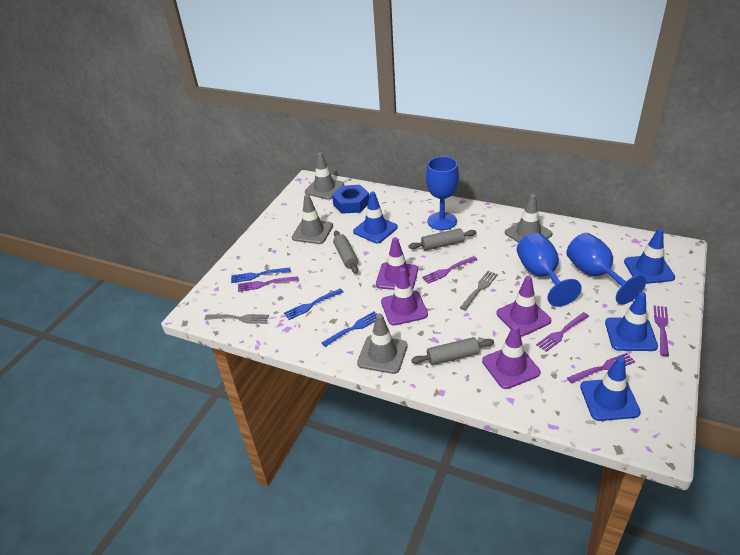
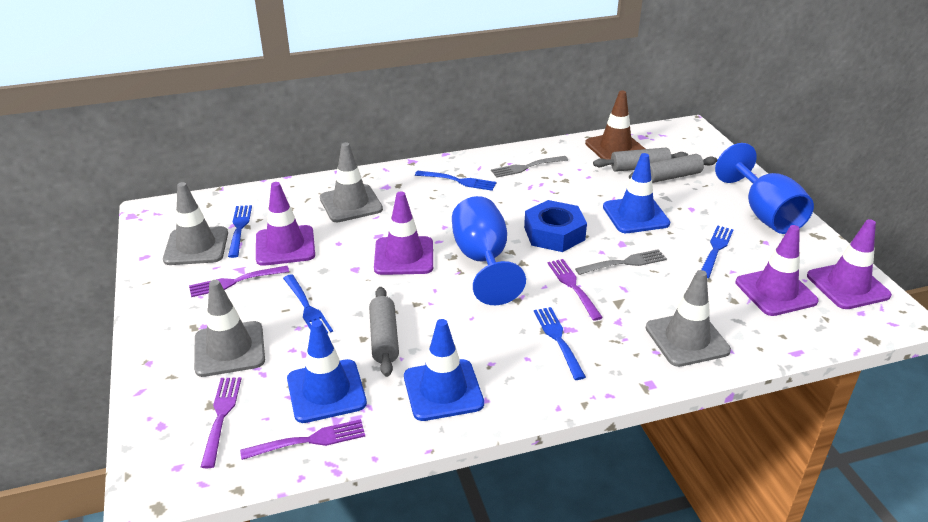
blue fork: 3 -> 5
blue goblet: 3 -> 2
blue traffic cone: 4 -> 3
brown traffic cone: 0 -> 1
purple fork: 5 -> 4

